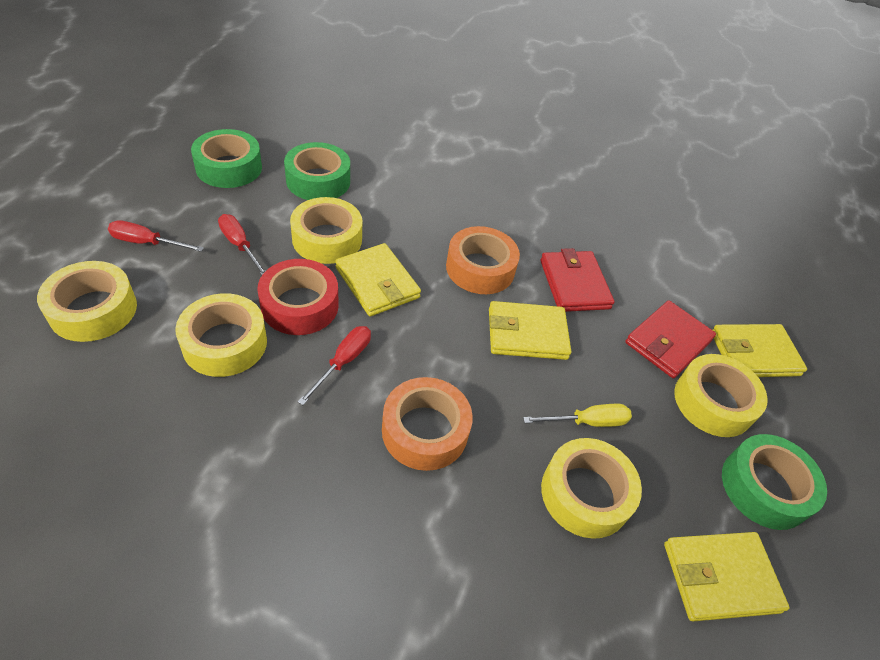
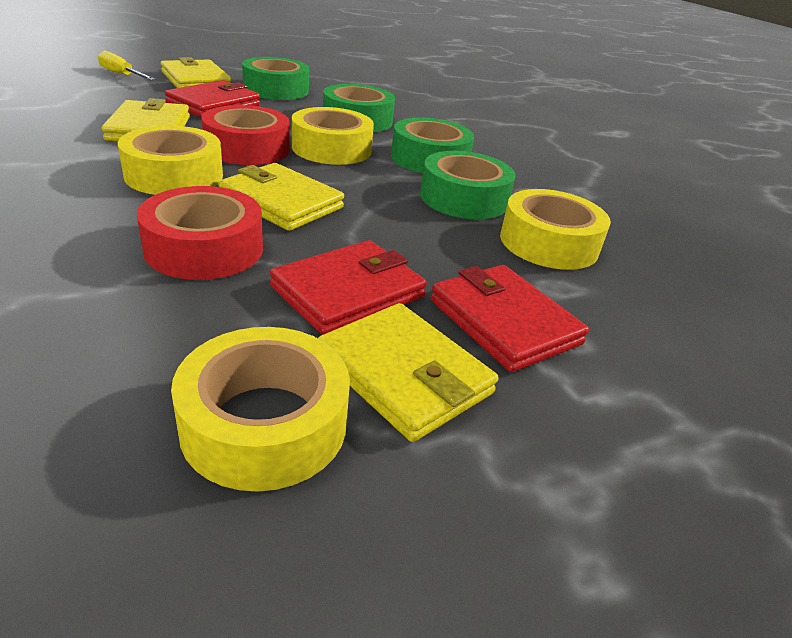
green tape: 3 -> 4
orange tape: 2 -> 0
red screwdriver: 3 -> 0
red tape: 1 -> 2
red wallet: 2 -> 3
yellow tape: 5 -> 4

